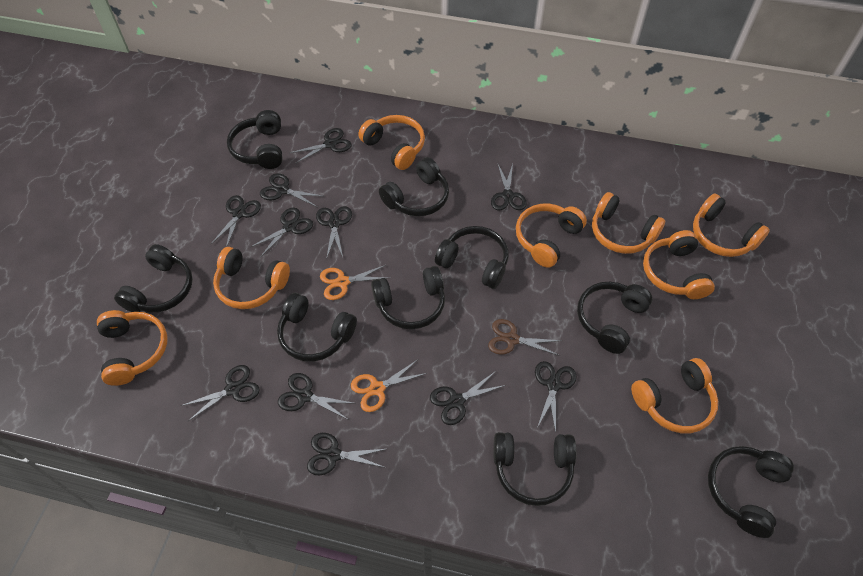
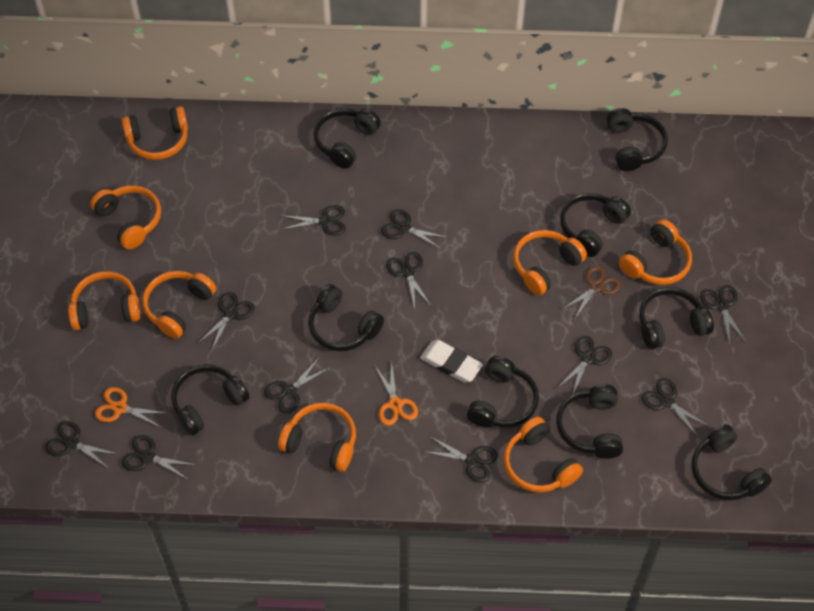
white eraser: 0 -> 1

